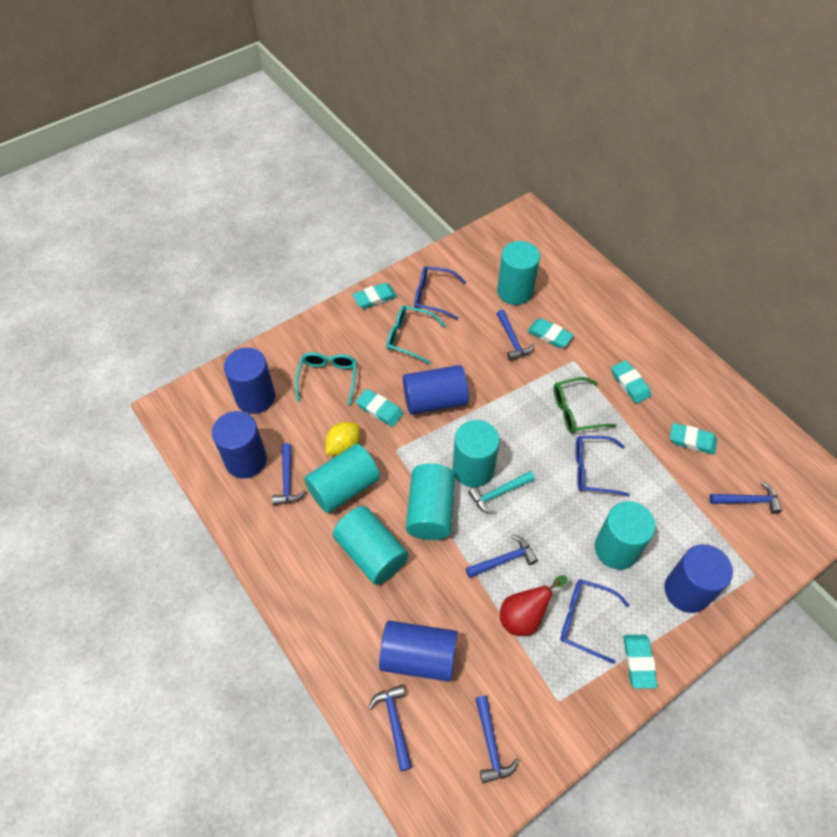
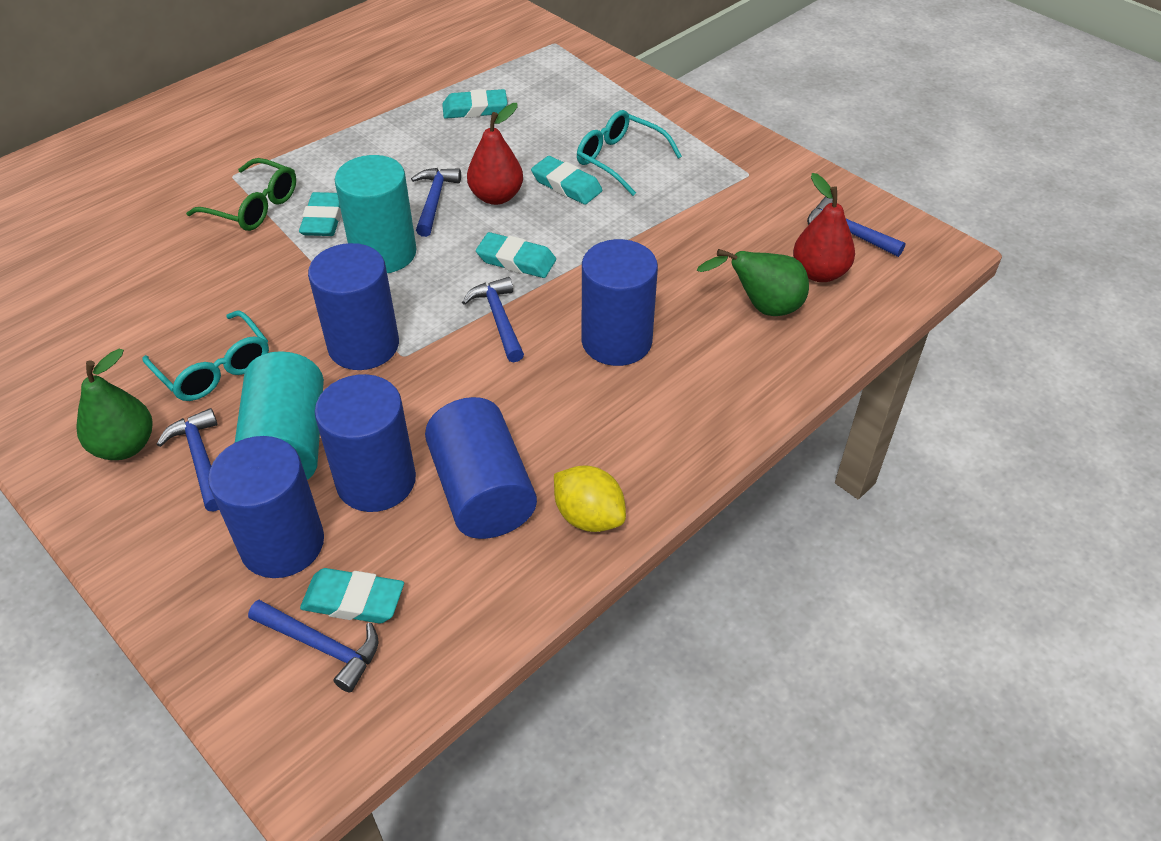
blue glasses: 3 -> 0
blue hammer: 6 -> 5
green pear: 0 -> 2
red pear: 1 -> 2
turquoise cylinder: 6 -> 2
turquoise eraser: 6 -> 5
turquoise hammer: 1 -> 0

